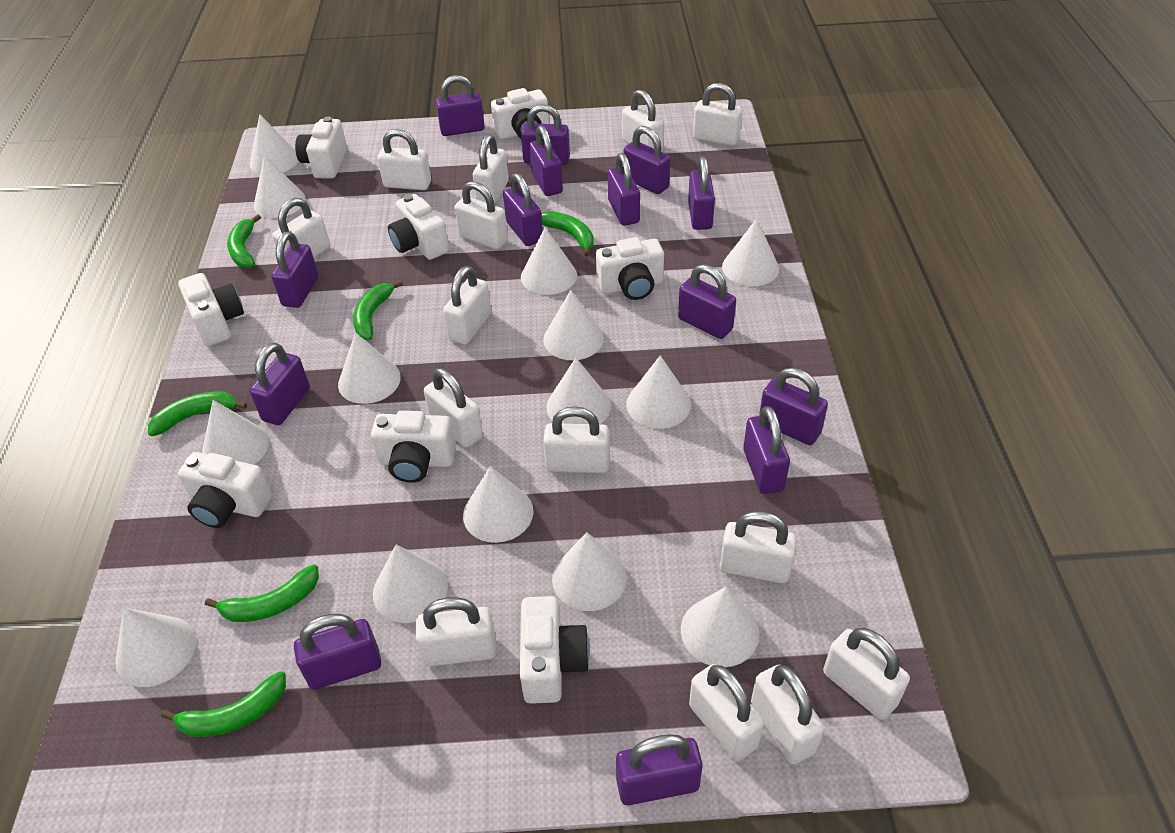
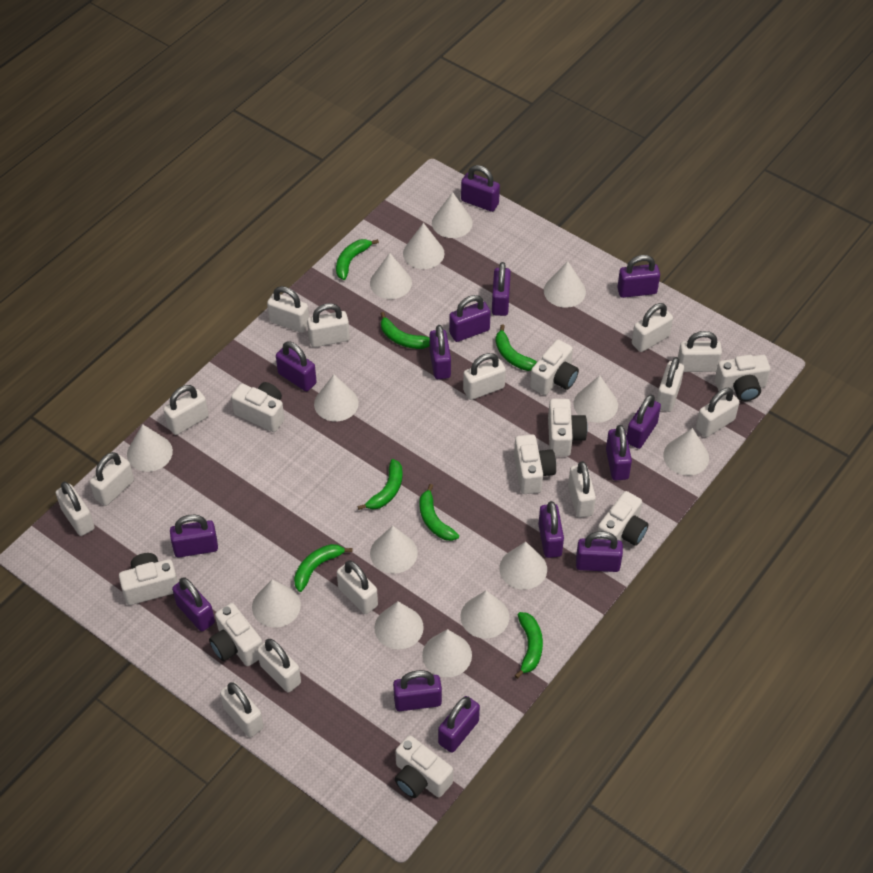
green banana: 6 -> 7
white camera: 8 -> 9

